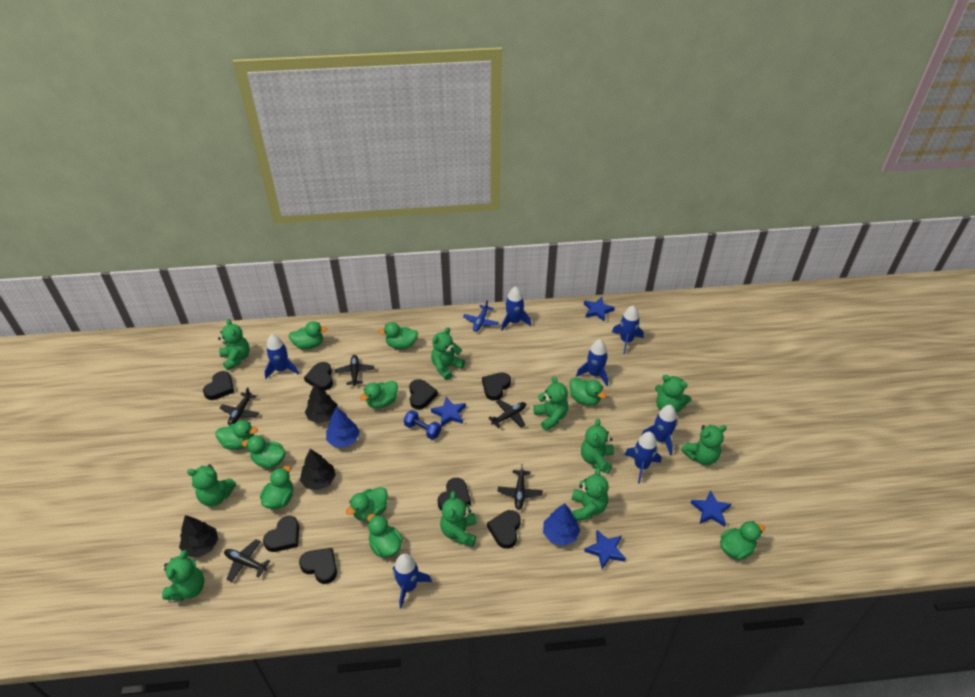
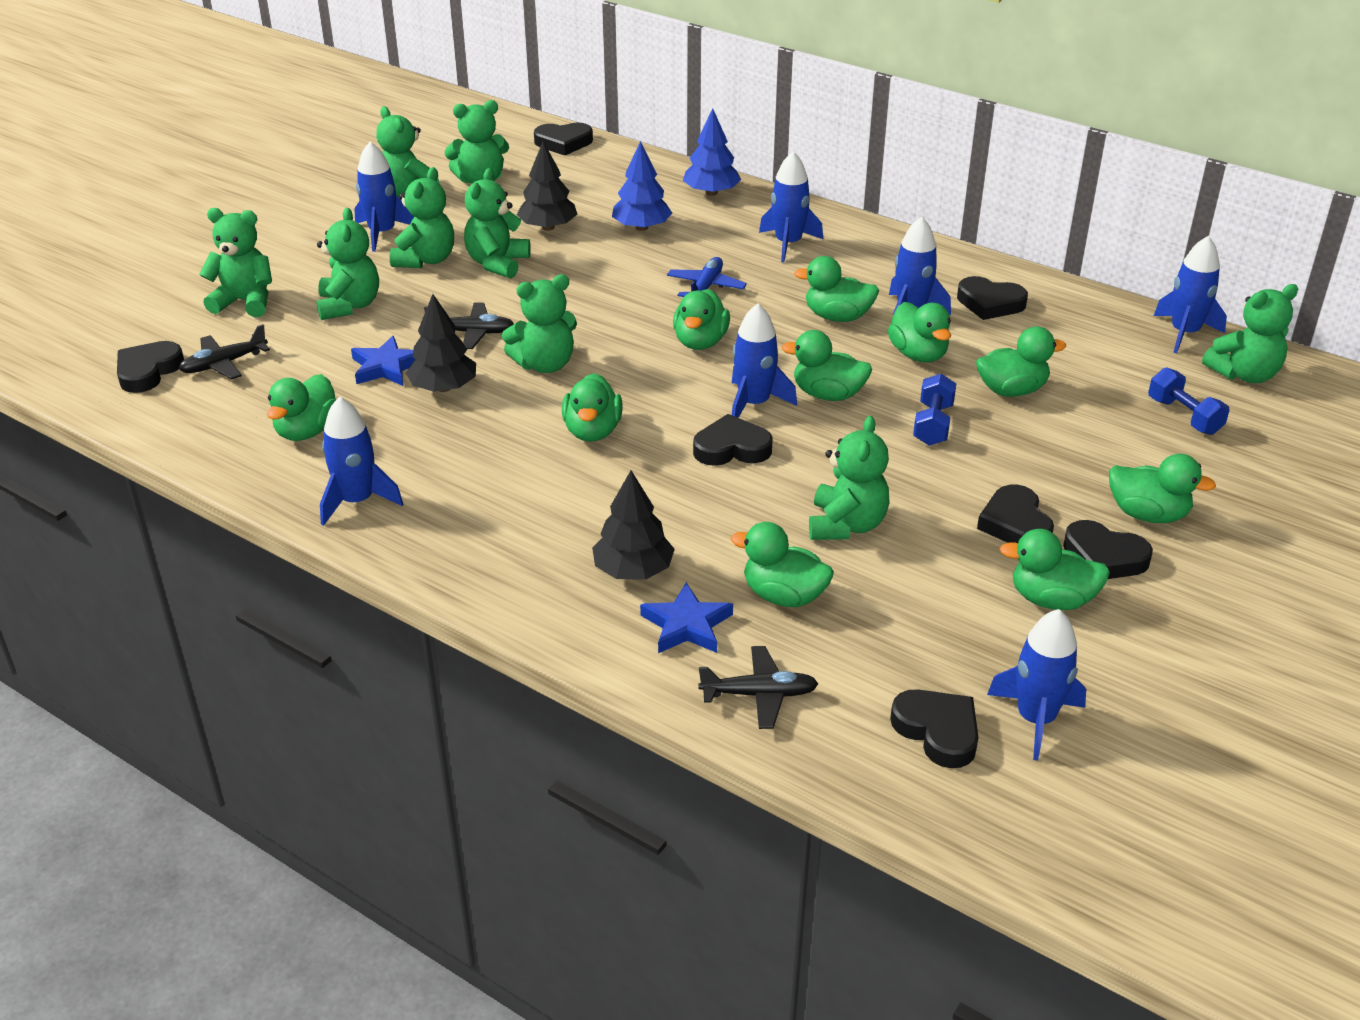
black heart: 8 -> 7
black plane: 5 -> 3
blue dumbbell: 1 -> 2
blue star: 4 -> 2
green teddy bear: 10 -> 9

